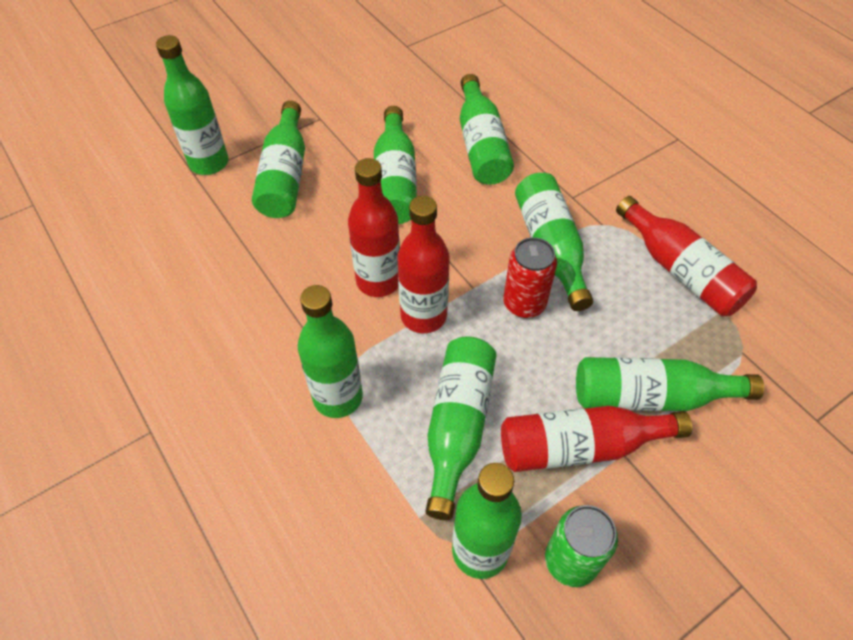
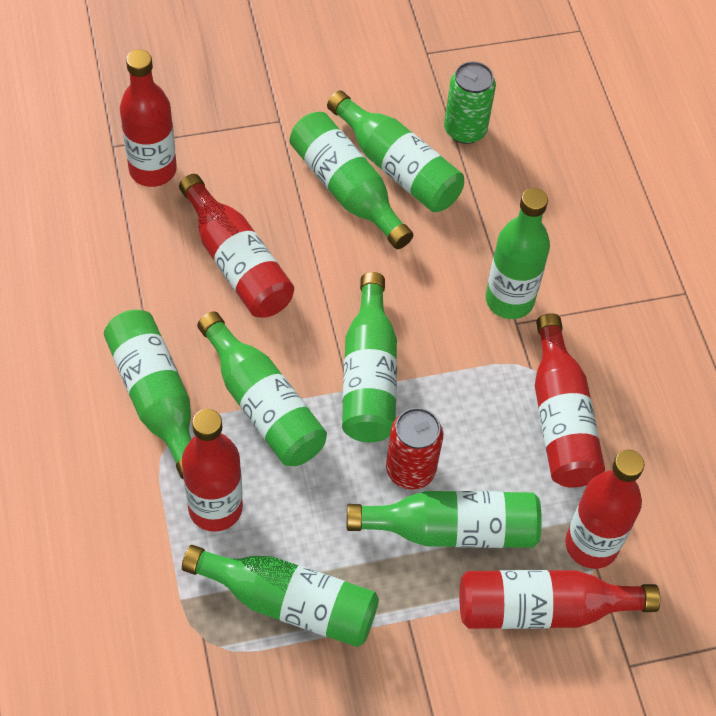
green bottle: 9 -> 8
red bottle: 4 -> 6

